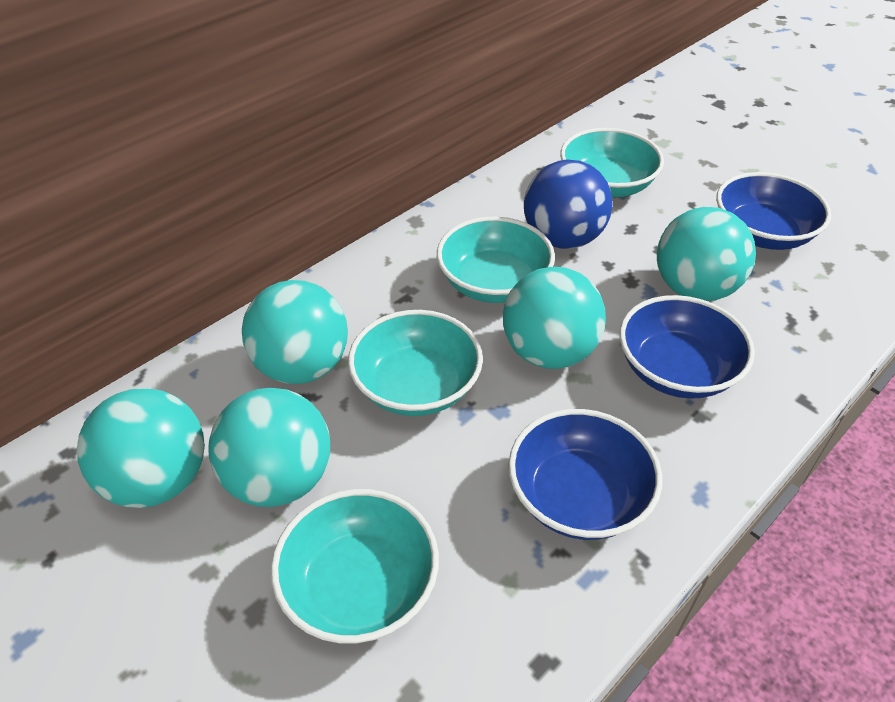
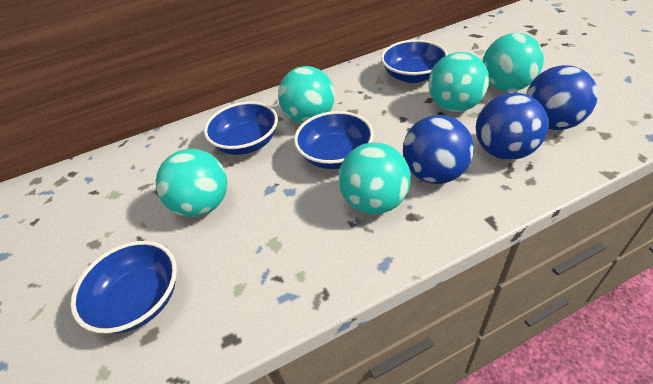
blue ball: 1 -> 3
blue bowl: 3 -> 4
turquoise bowl: 4 -> 0

